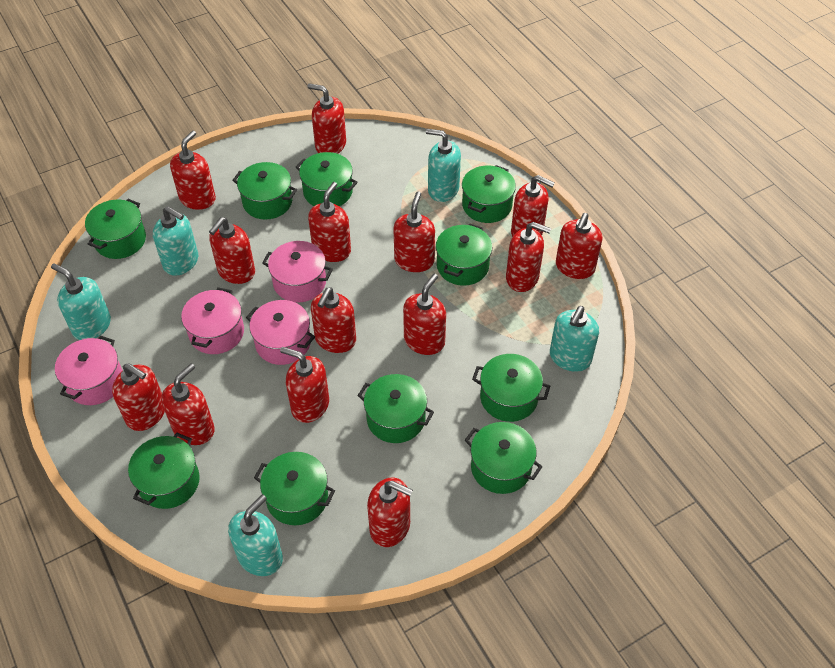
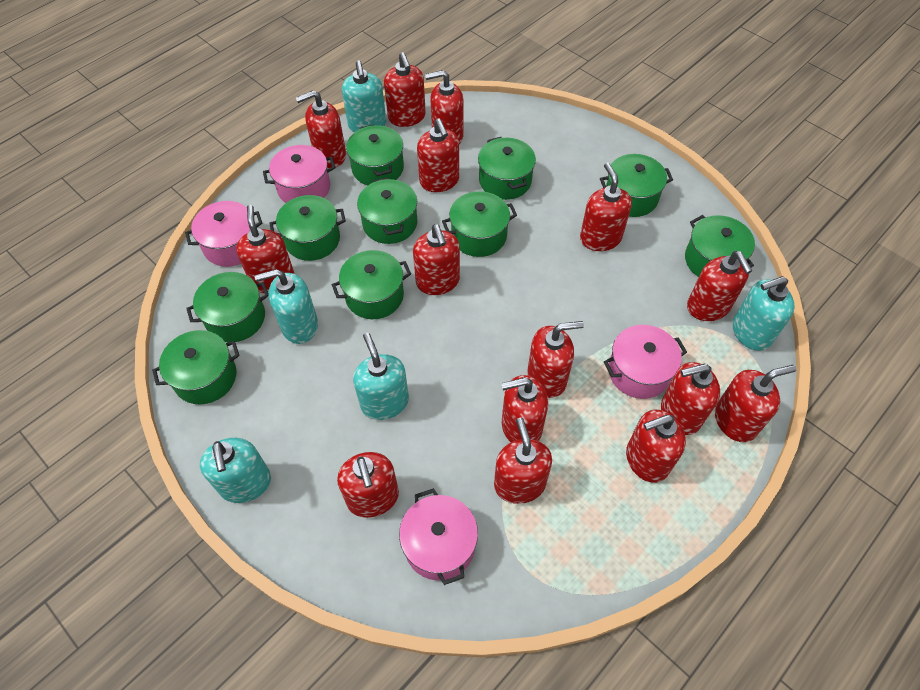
red soap dispenser: 14 -> 15

